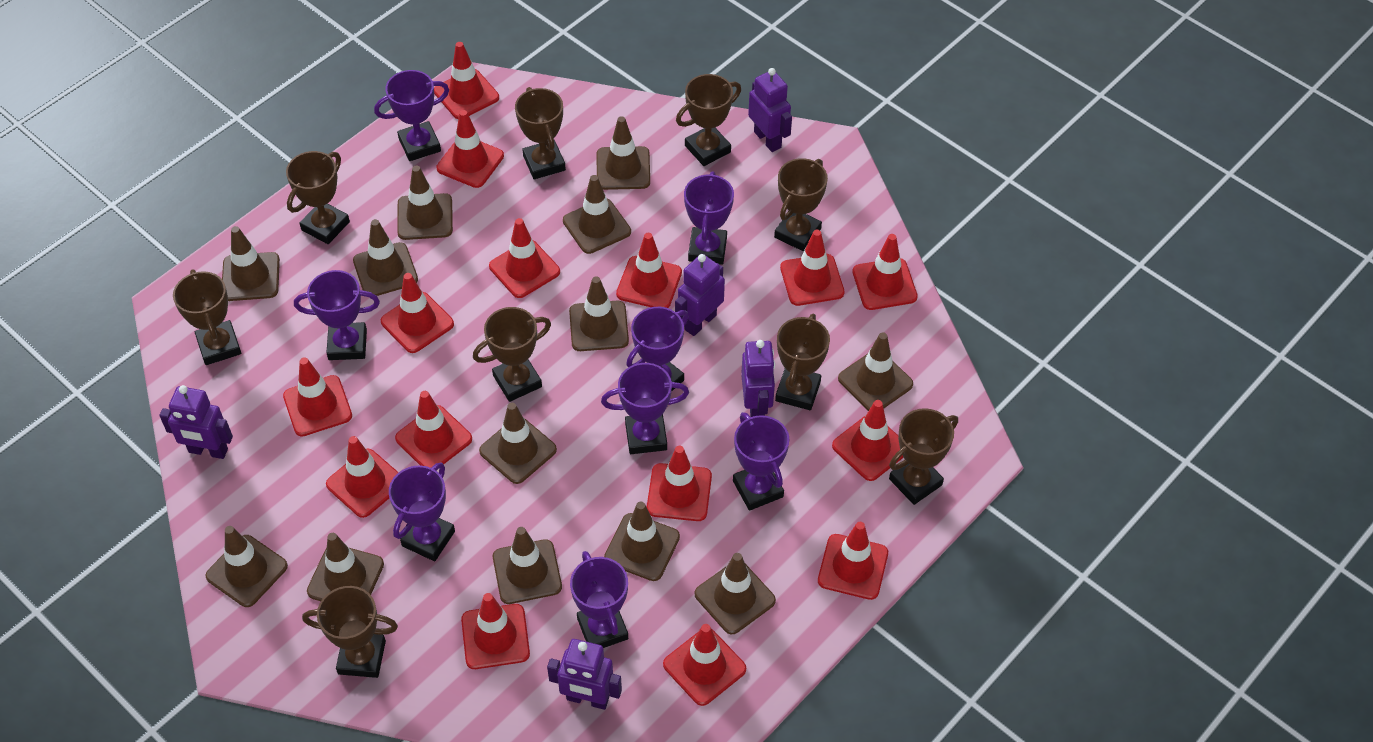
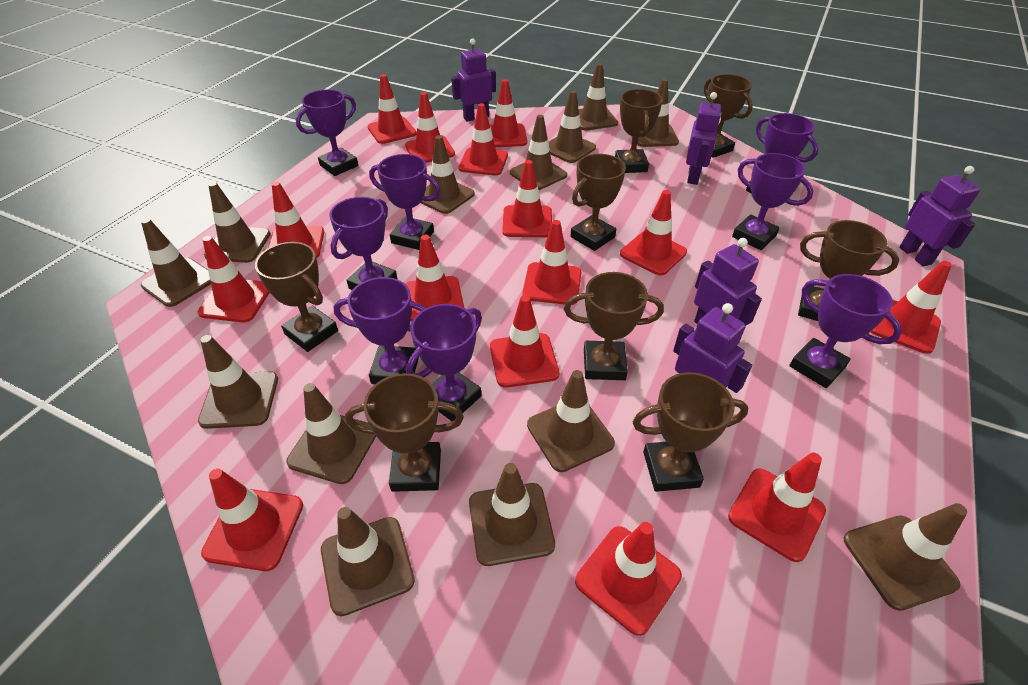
brown trophy: 9 -> 8

